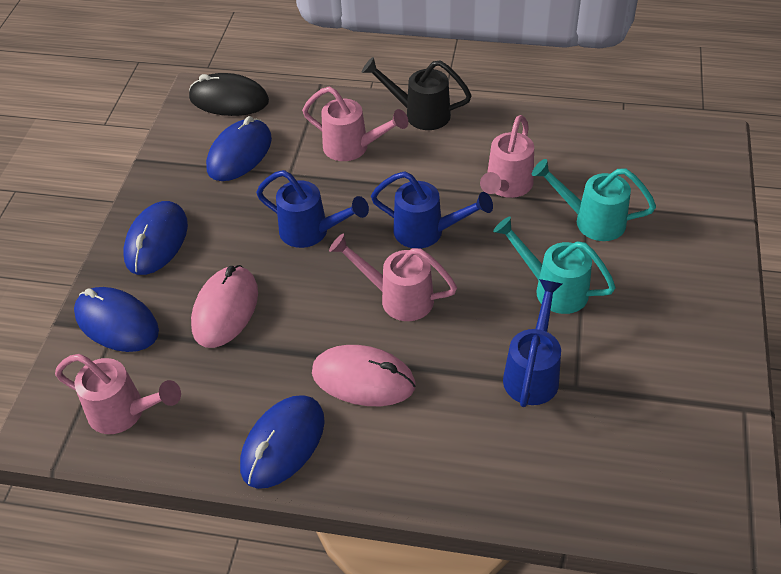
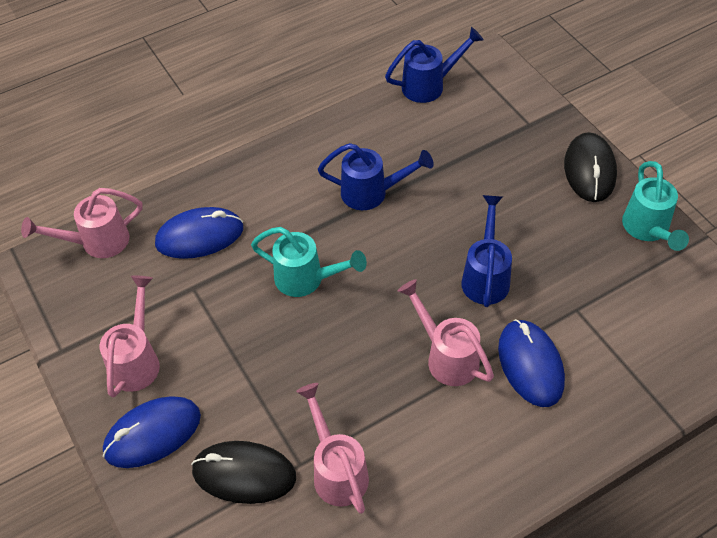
black mouse: 1 -> 2
black watering can: 1 -> 0
blue mouse: 4 -> 3
pink mouse: 2 -> 0

